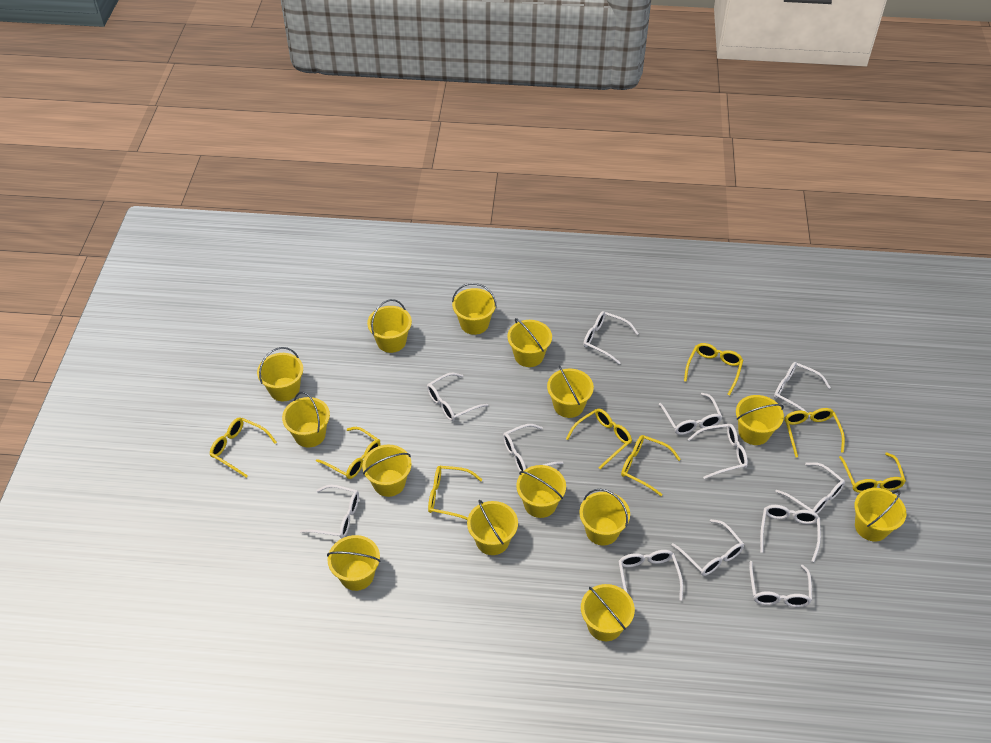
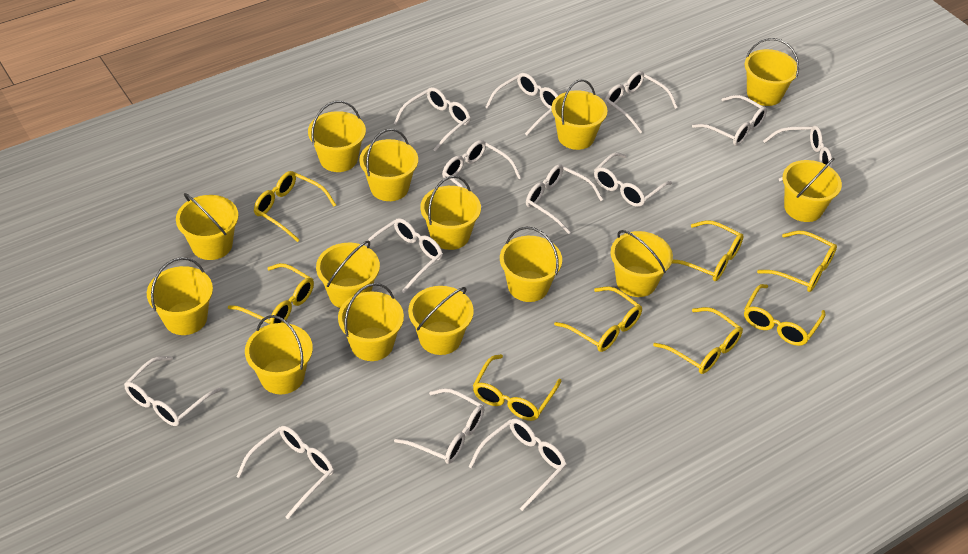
white glasses: 12 -> 13

